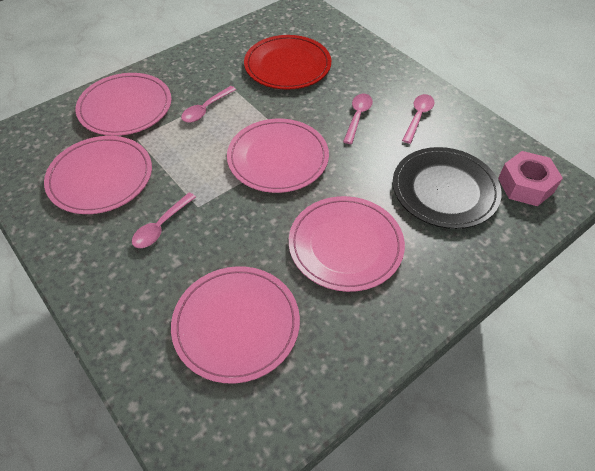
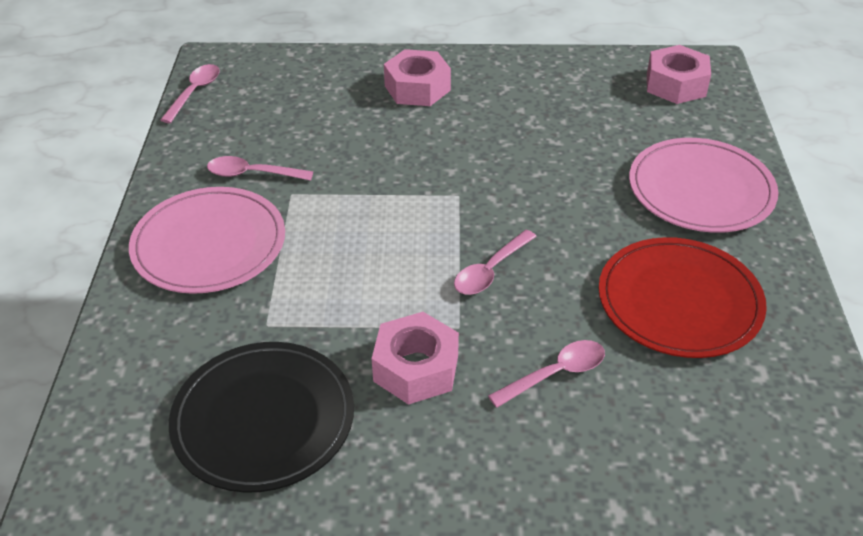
pink nut: 1 -> 3
pink plate: 5 -> 2

